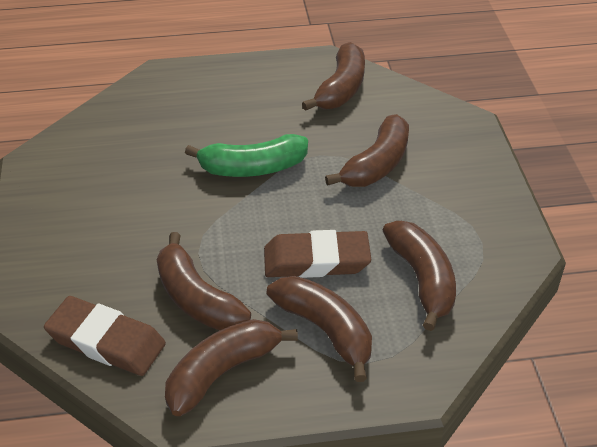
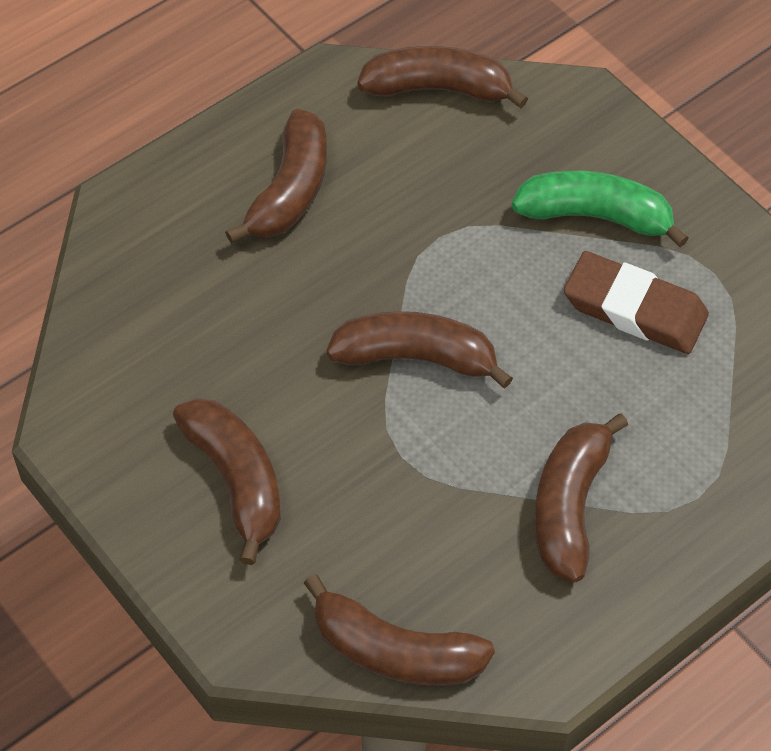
brown eraser: 2 -> 1

